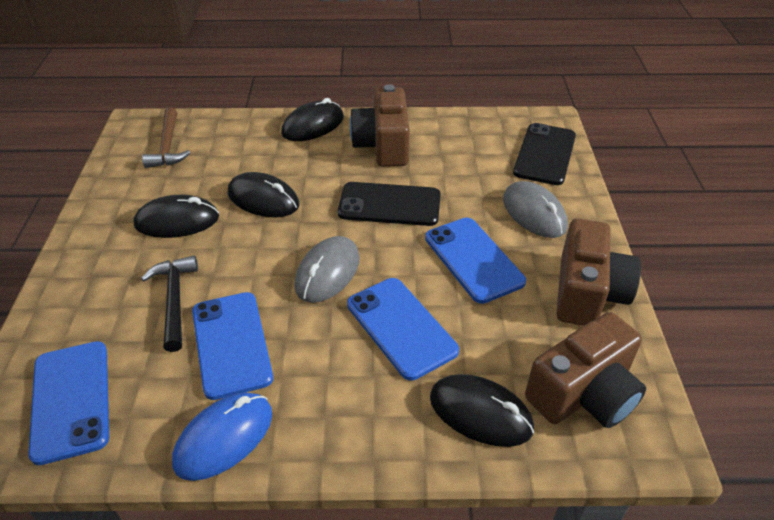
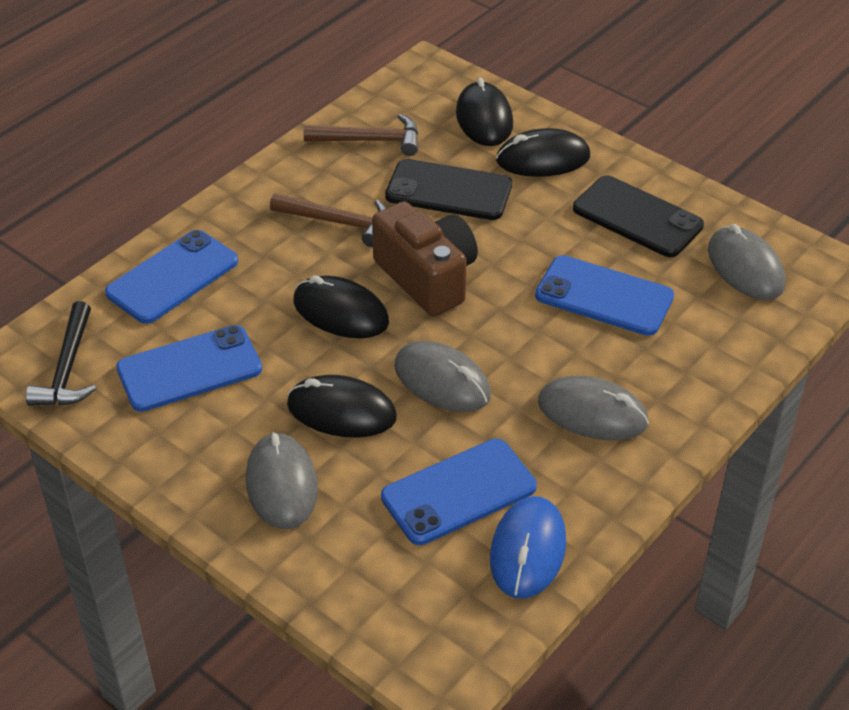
brown camera: 3 -> 1
brown hammer: 1 -> 2
grey mouse: 2 -> 4

